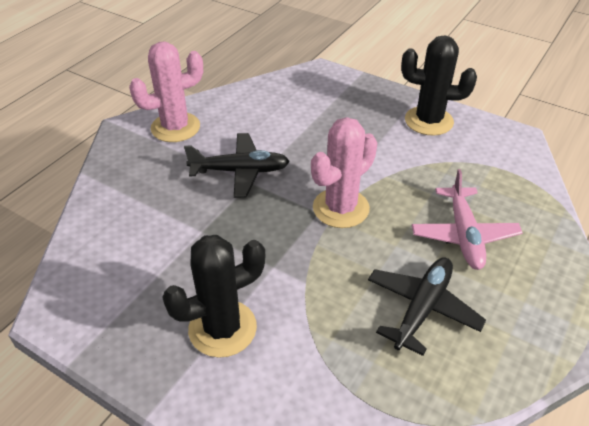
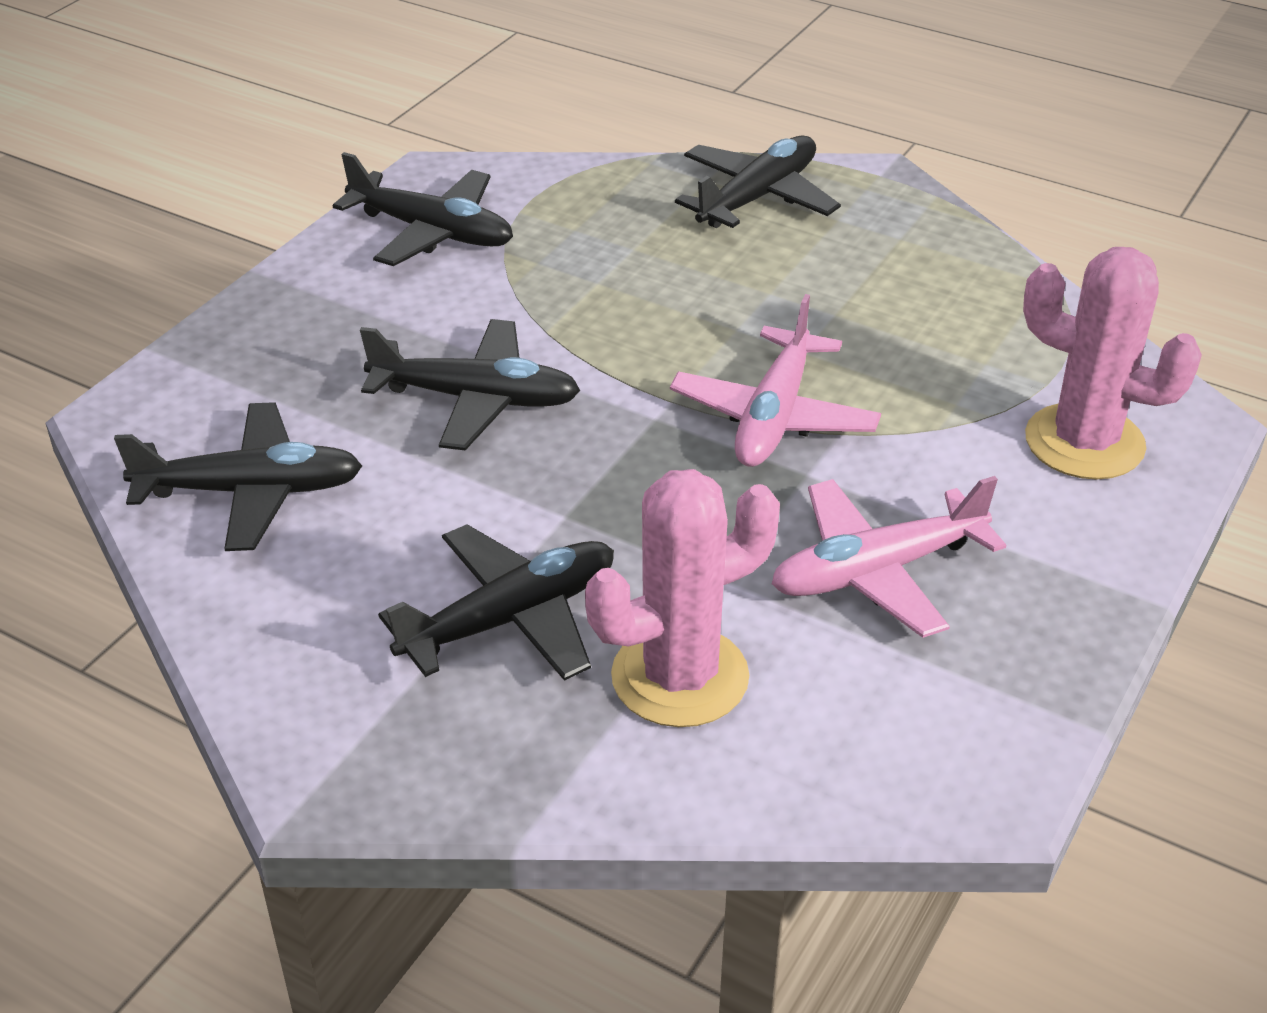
black cactus: 2 -> 0
black plane: 2 -> 5
pink plane: 1 -> 2

